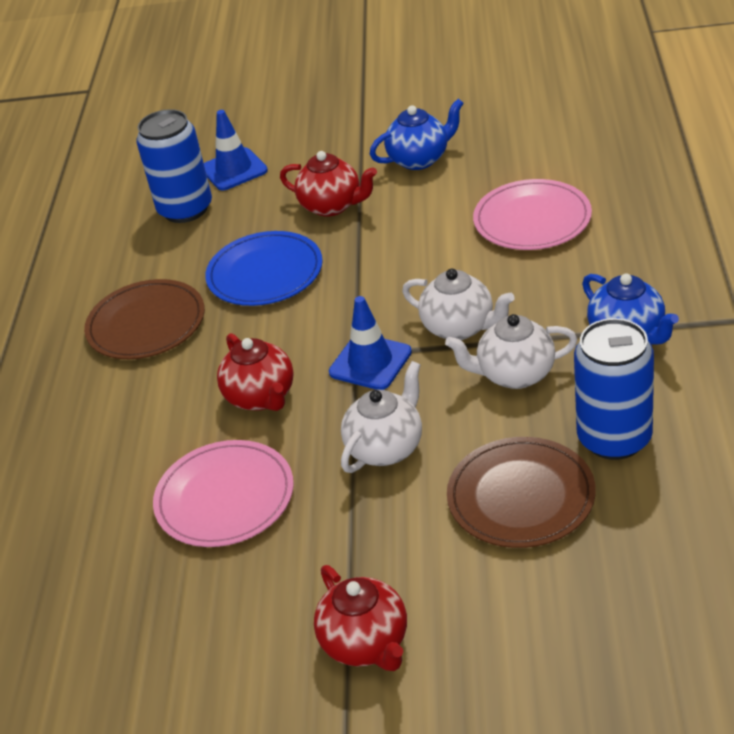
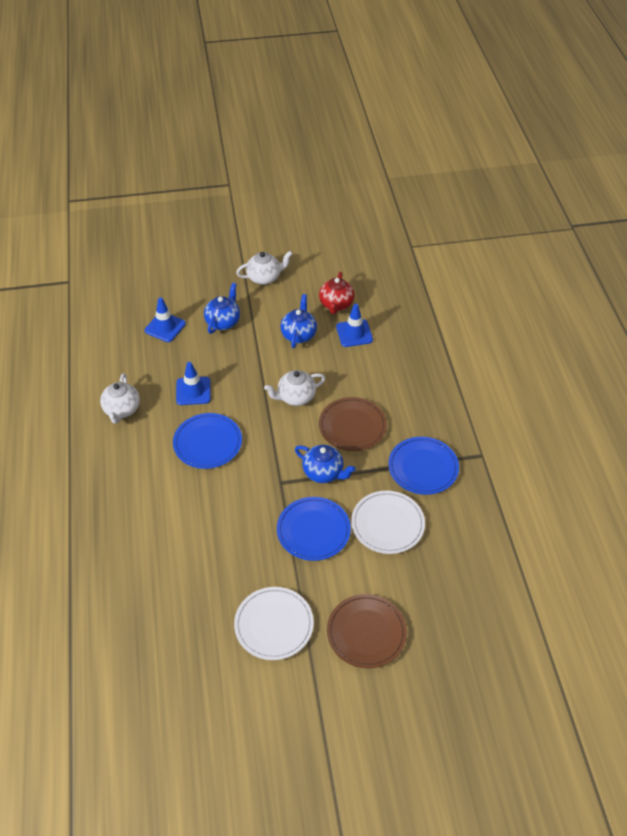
blue can: 2 -> 0
blue plate: 1 -> 3
blue teapot: 2 -> 3
blue traffic cone: 2 -> 3
pink plate: 2 -> 0
red teapot: 3 -> 1
white plate: 0 -> 2

